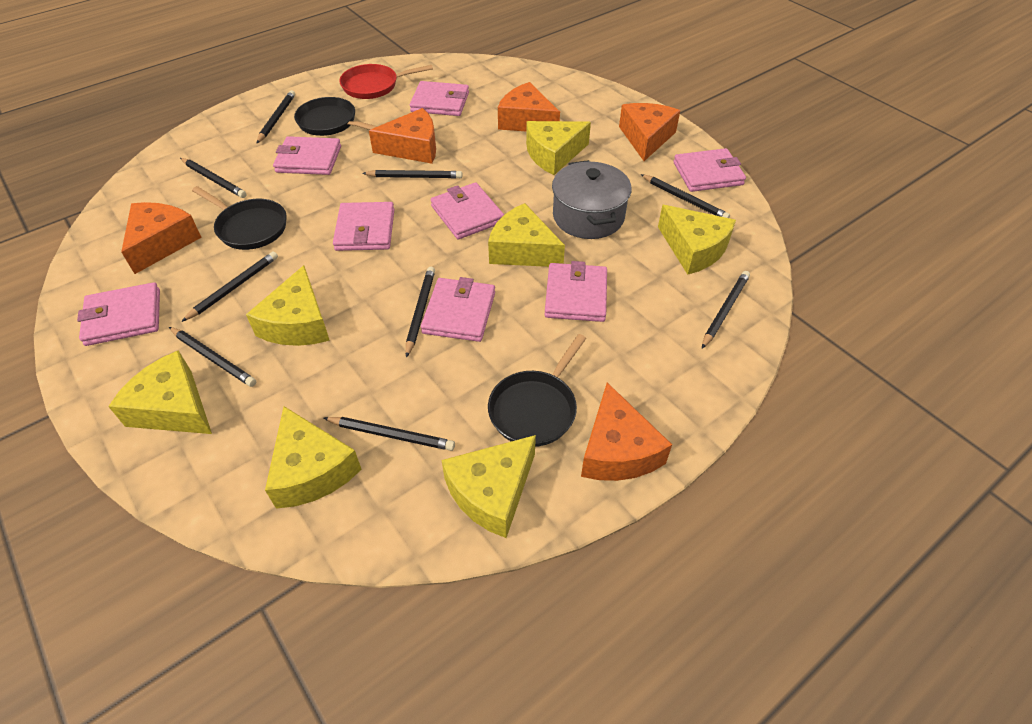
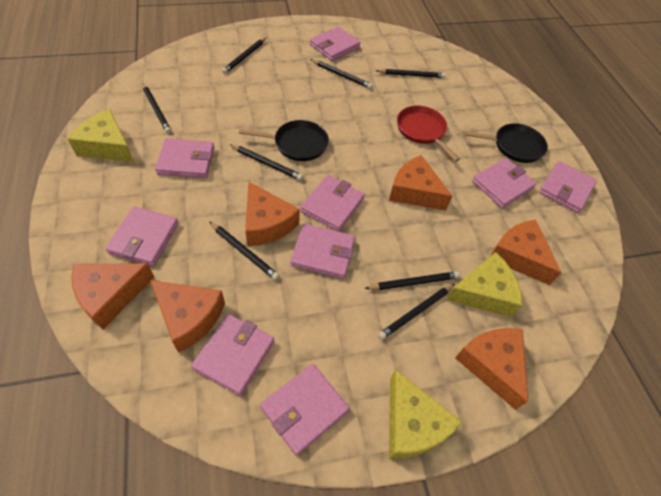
black pan: 3 -> 2
black pencil: 9 -> 8
grey pot: 1 -> 0
orange cheese: 5 -> 6
pink wallet: 8 -> 9
yellow cheese: 7 -> 3

